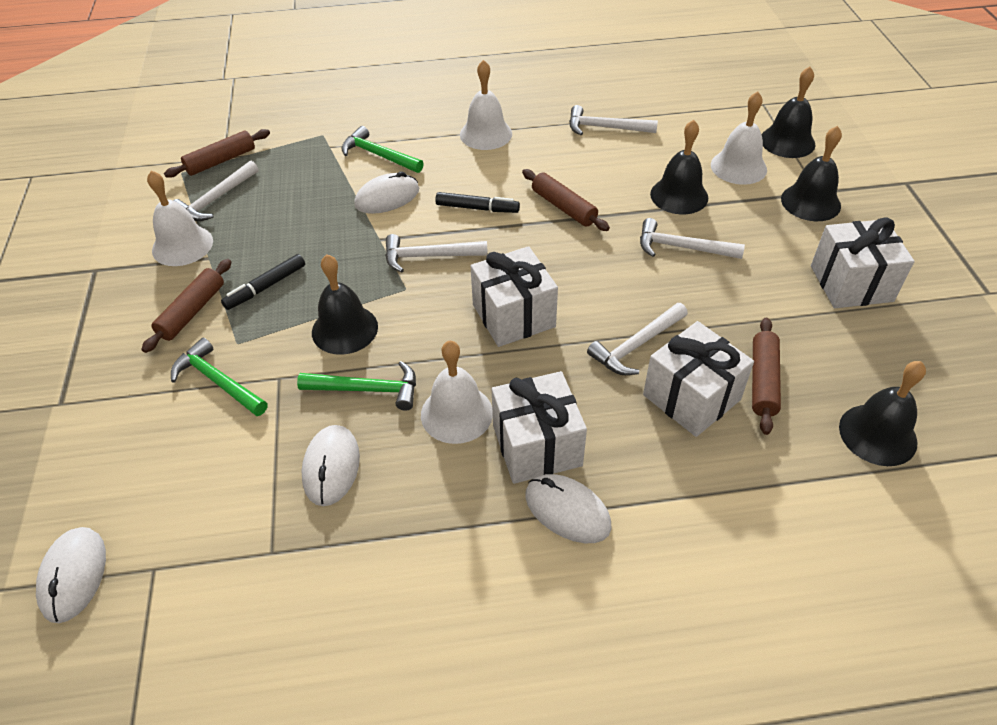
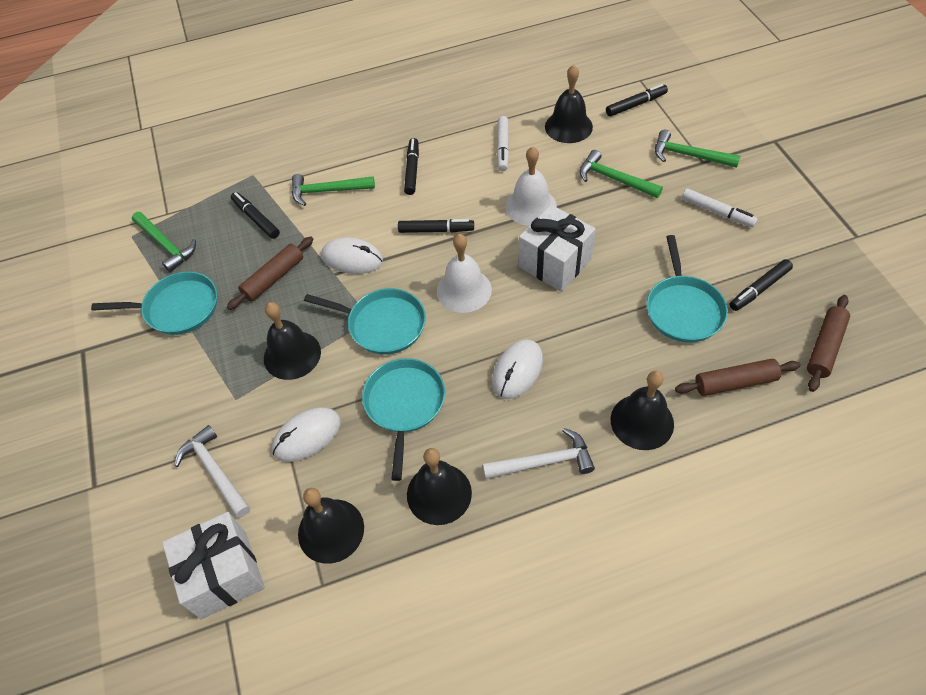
black marker: 2 -> 5
brown rolling pin: 4 -> 3
green hammer: 3 -> 4
turquoise pan: 0 -> 4
white bell: 4 -> 2
white gift: 4 -> 2
white hammer: 5 -> 2
white marker: 0 -> 2
white mouse: 4 -> 3

